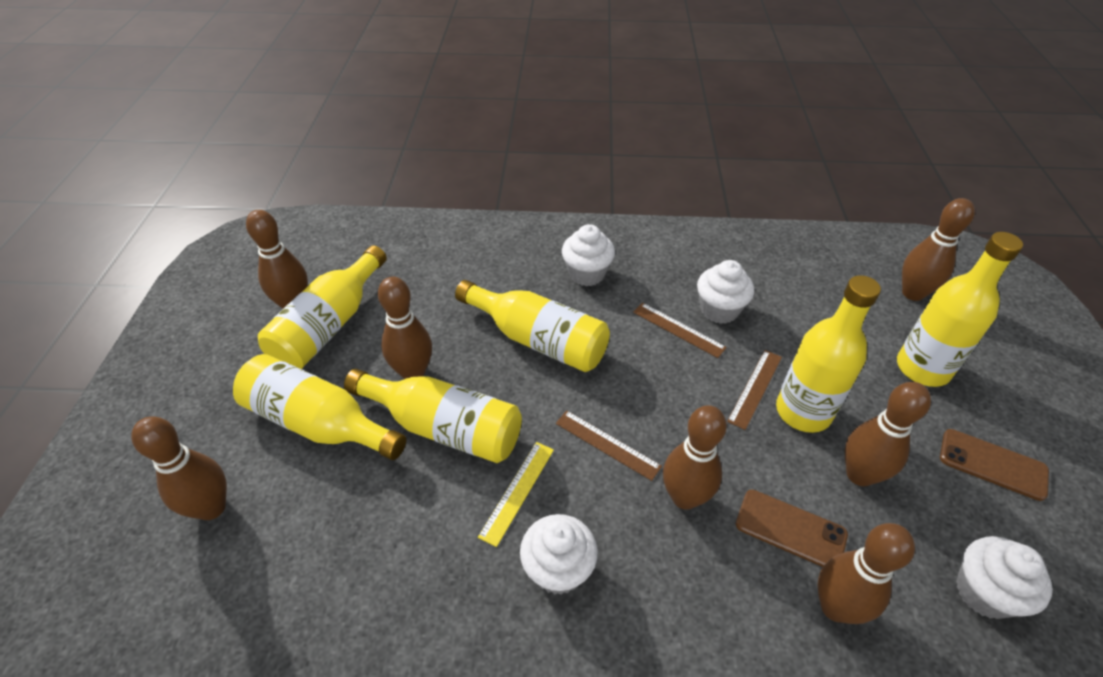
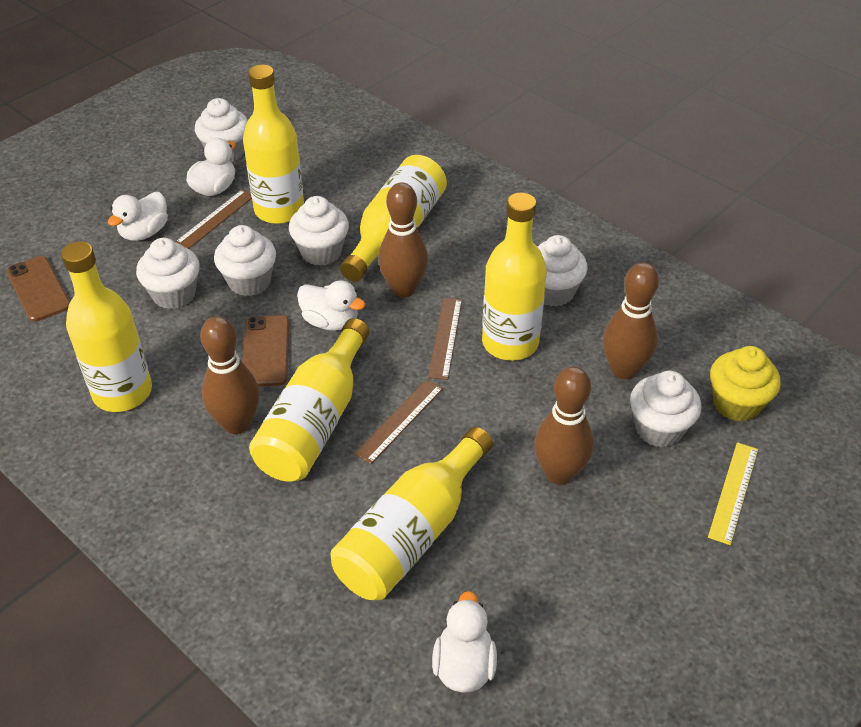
brown bowling pin: 7 -> 4
white cupcake: 4 -> 6
white duck: 0 -> 4
yellow cupcake: 0 -> 1

